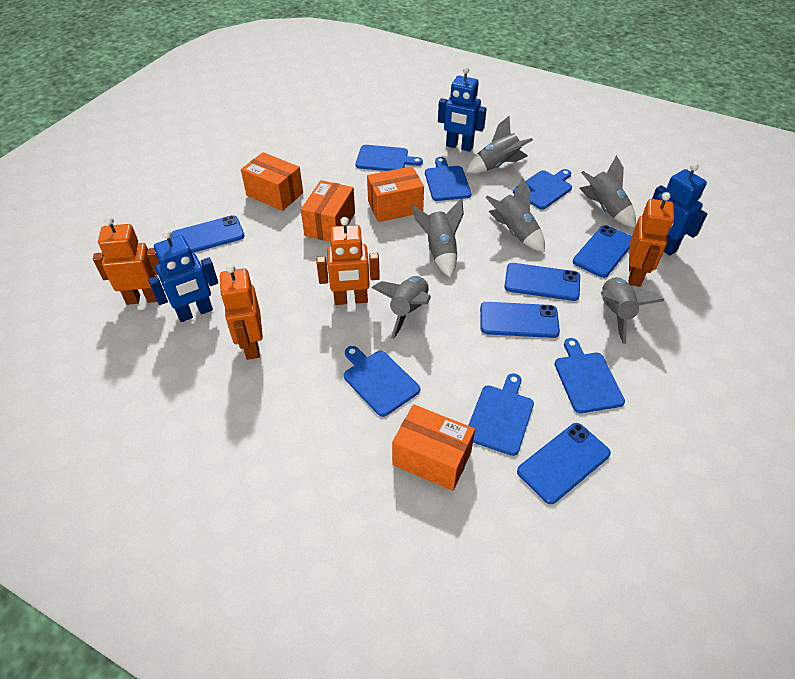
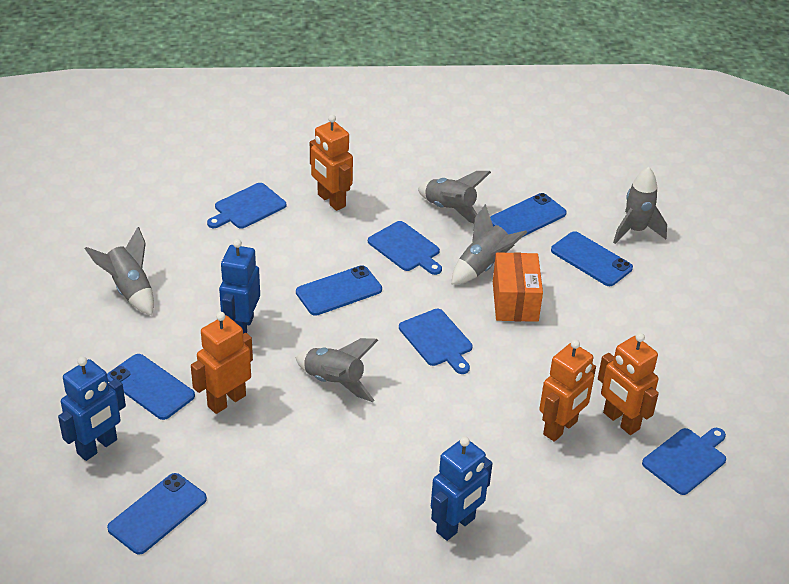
blue cutting board: 6 -> 4
grey rocket: 6 -> 5
orange box: 4 -> 1

